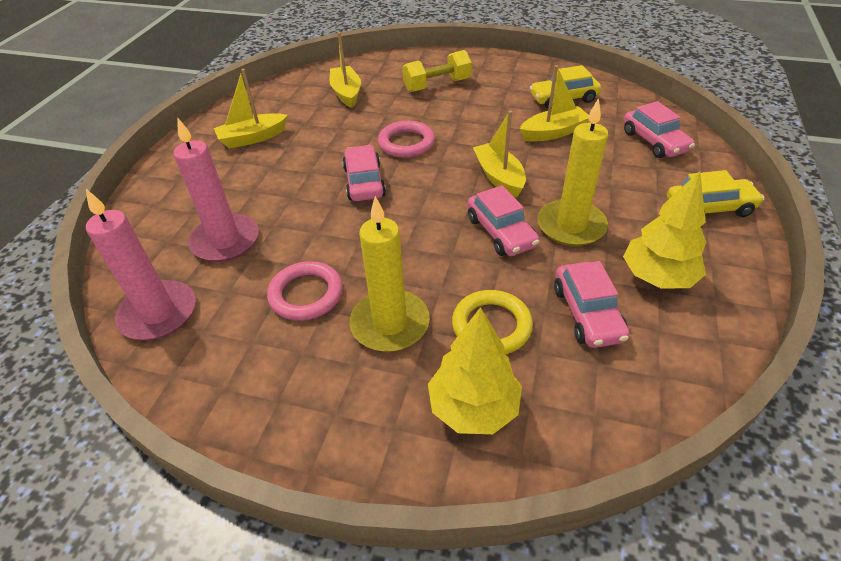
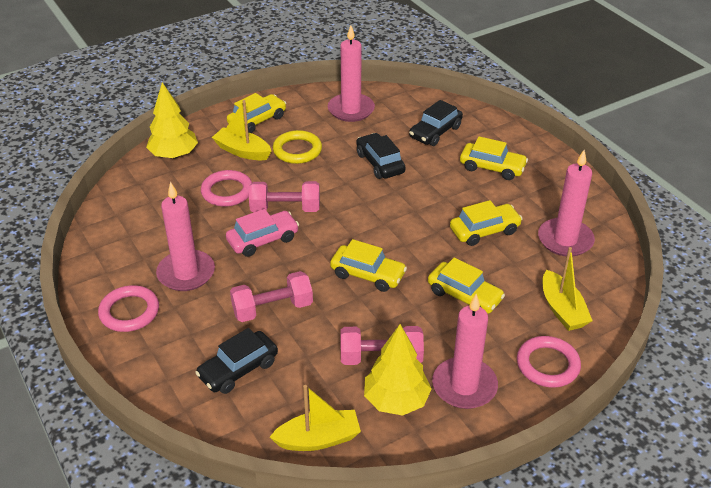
black car: 0 -> 3
pink candle: 2 -> 4
pink car: 4 -> 1
pink dumbbell: 0 -> 3
pink ring: 2 -> 3
yellow boat: 4 -> 3
yellow candle: 2 -> 0
yellow car: 2 -> 5
yellow dumbbell: 1 -> 0

